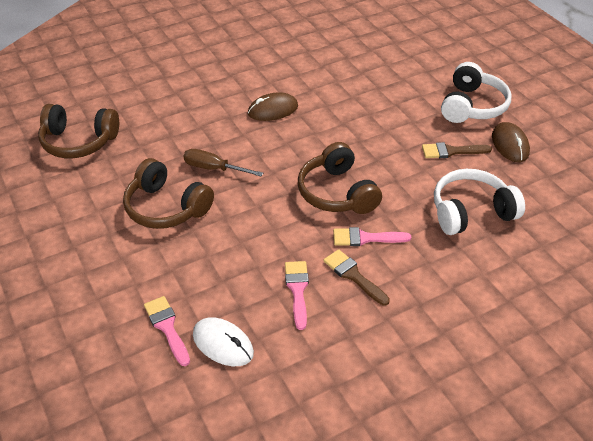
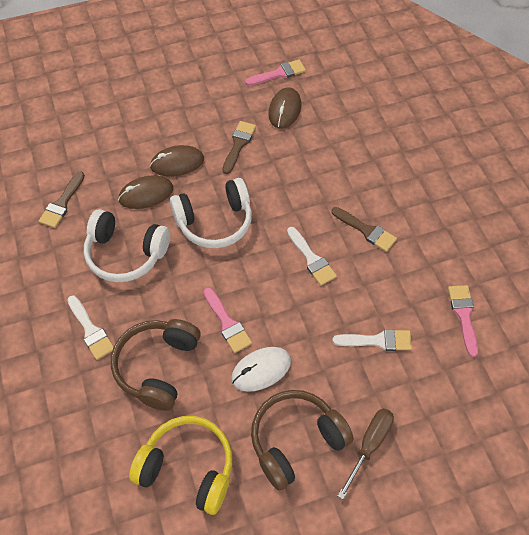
brown brush: 2 -> 3
brown headphones: 3 -> 2
brown mouse: 2 -> 3
white brush: 0 -> 3
yellow headphones: 0 -> 1

